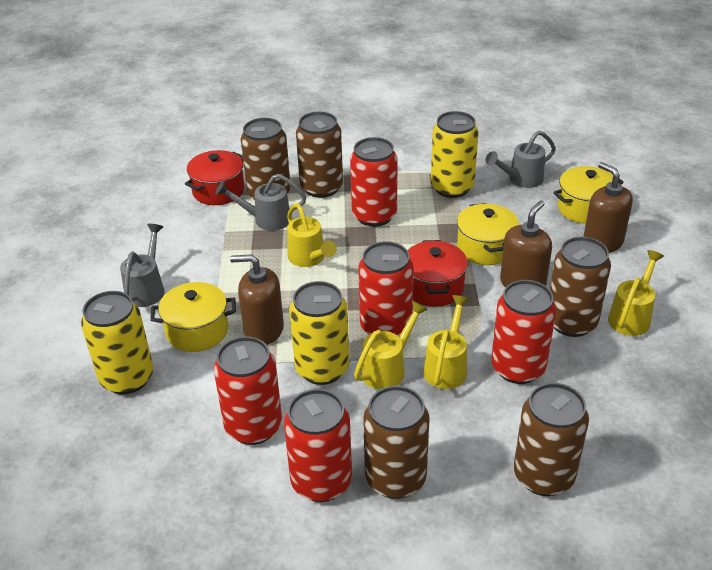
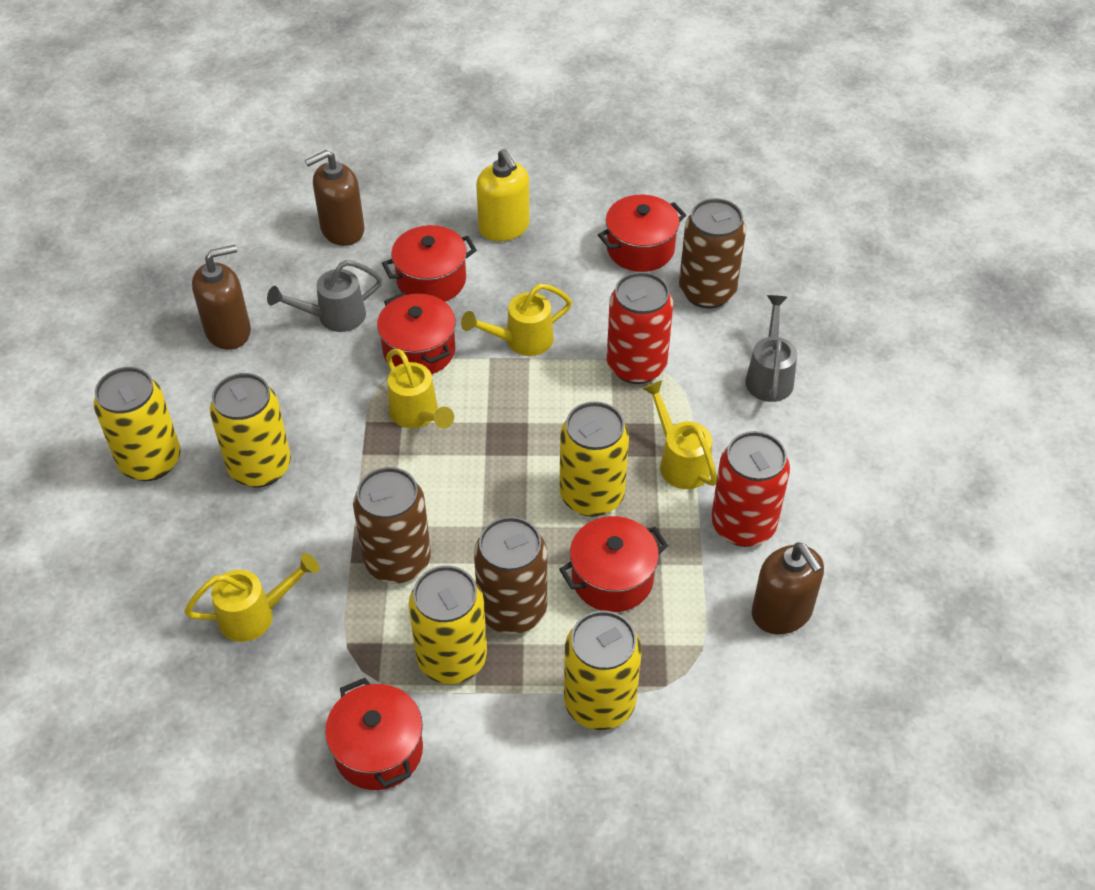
brown can: 5 -> 3
grey watering can: 3 -> 2
red can: 5 -> 2
red pot: 2 -> 5
yellow can: 3 -> 5
yellow pot: 3 -> 0
yellow soap dispenser: 0 -> 1

